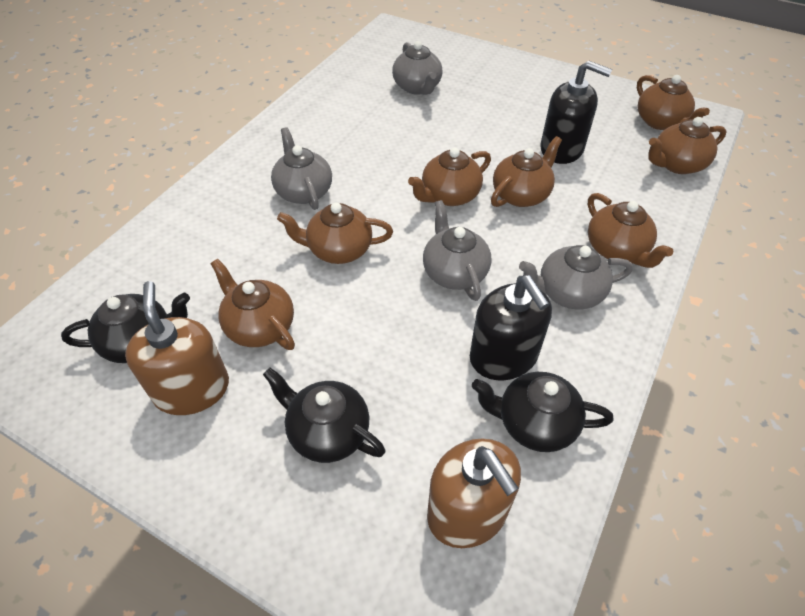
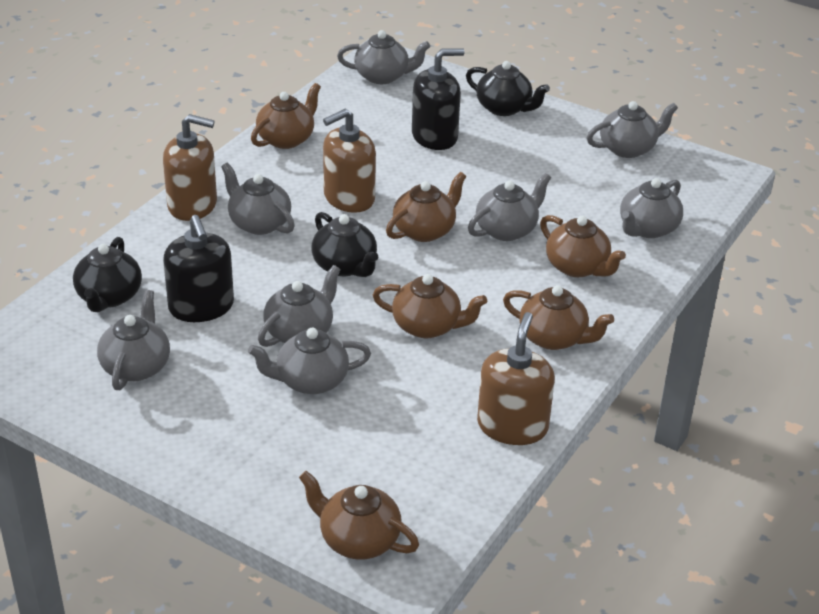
brown soap dispenser: 2 -> 3
brown teapot: 7 -> 6
grey teapot: 4 -> 8

